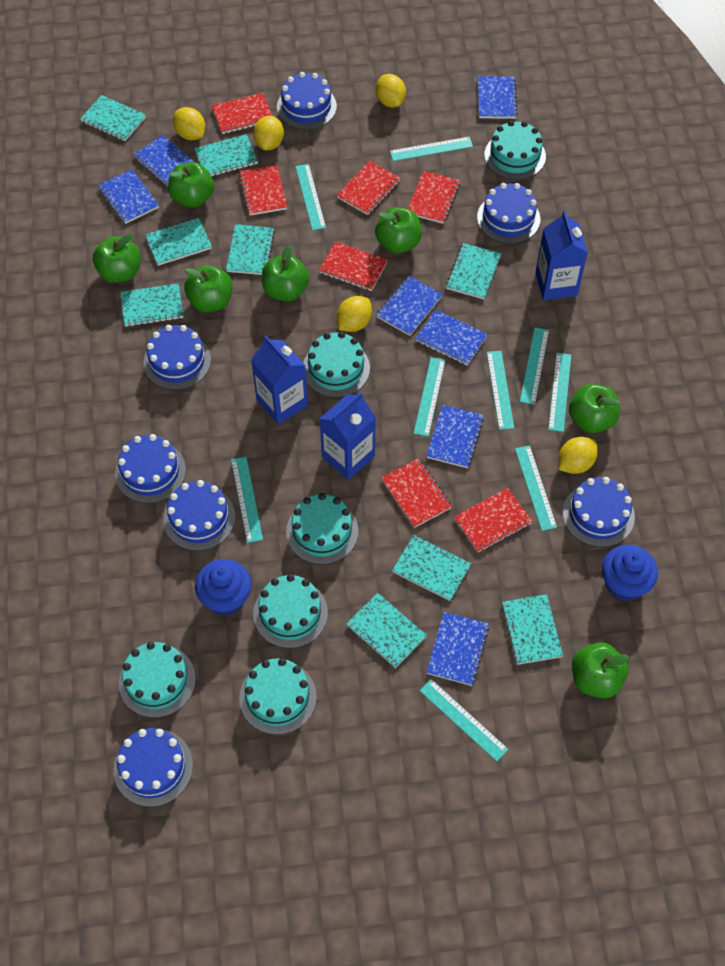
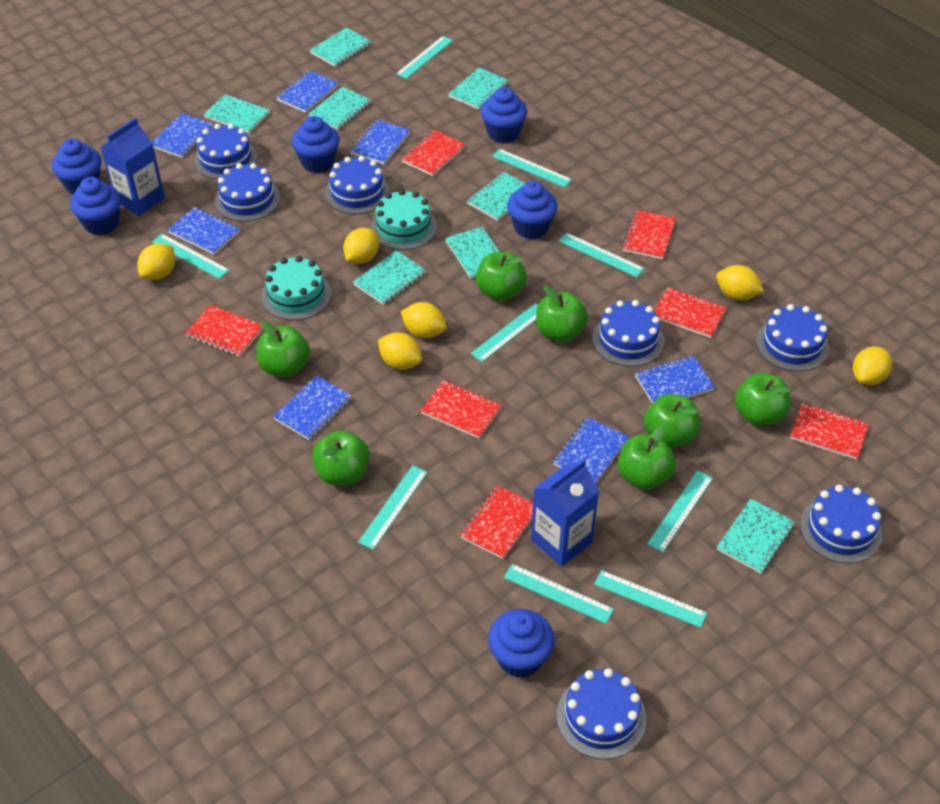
blue carton: 3 -> 2
blue cupcake: 2 -> 6
turquoise cake: 6 -> 2
turquoise notebook: 9 -> 8
yellow lemon: 5 -> 6

